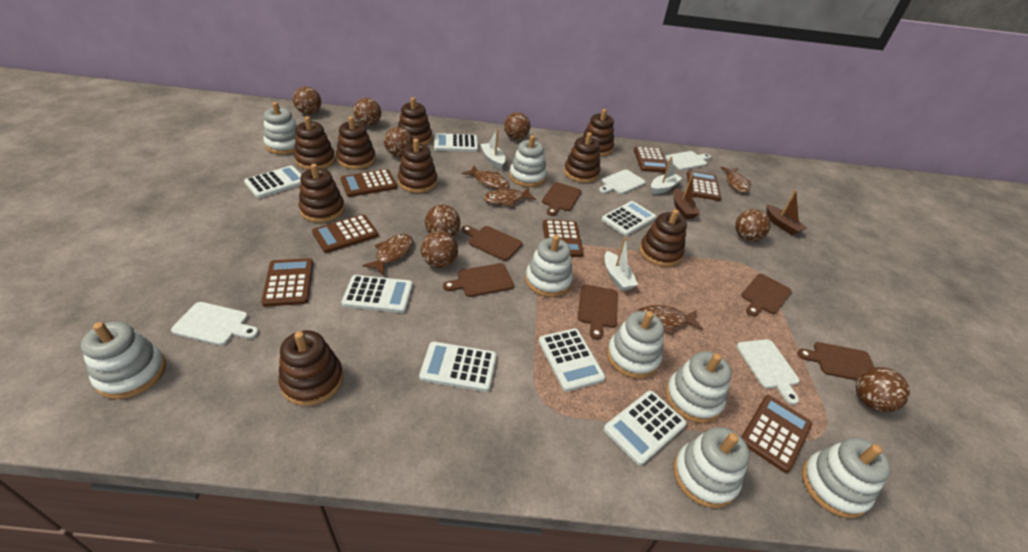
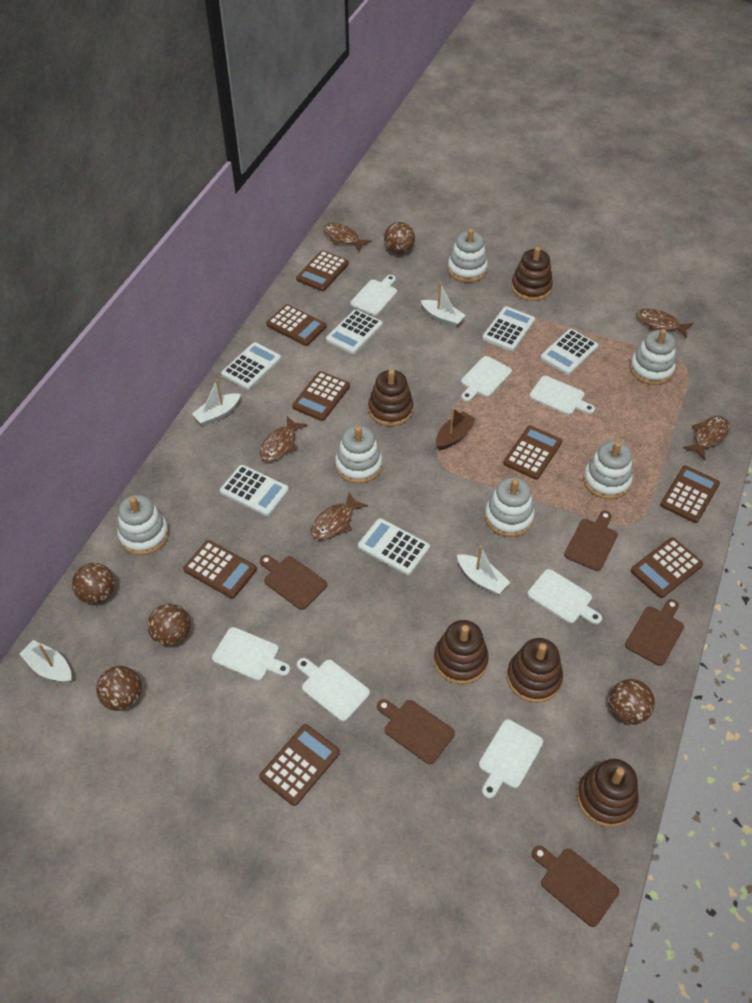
brown ball: 8 -> 5
brown boat: 2 -> 1
brown calculator: 7 -> 8
brown cutting board: 6 -> 5
brown stacking toy: 9 -> 5
white boat: 3 -> 4
white calculator: 7 -> 6
white cutting board: 4 -> 7
white stacking toy: 8 -> 6

